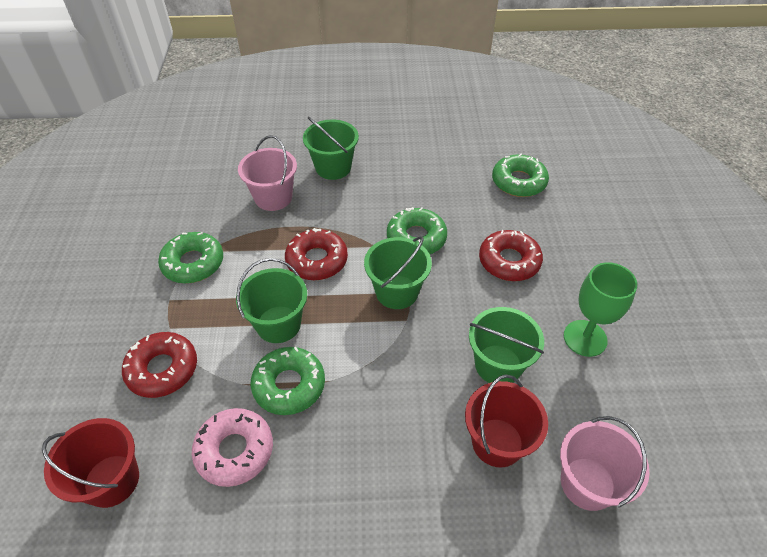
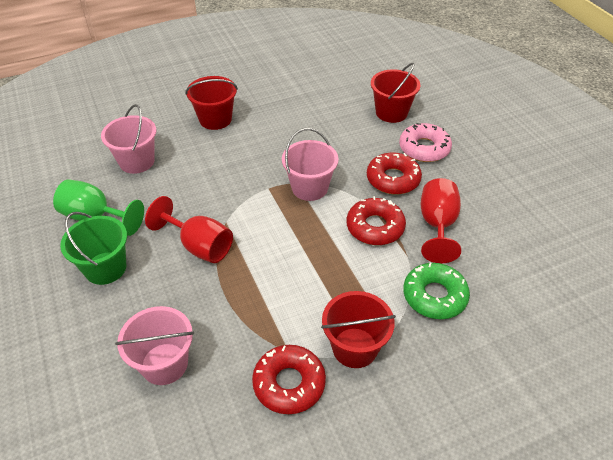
green bucket: 4 -> 1
green donut: 4 -> 1
pink bucket: 2 -> 3
red bucket: 2 -> 3
red goblet: 0 -> 2

